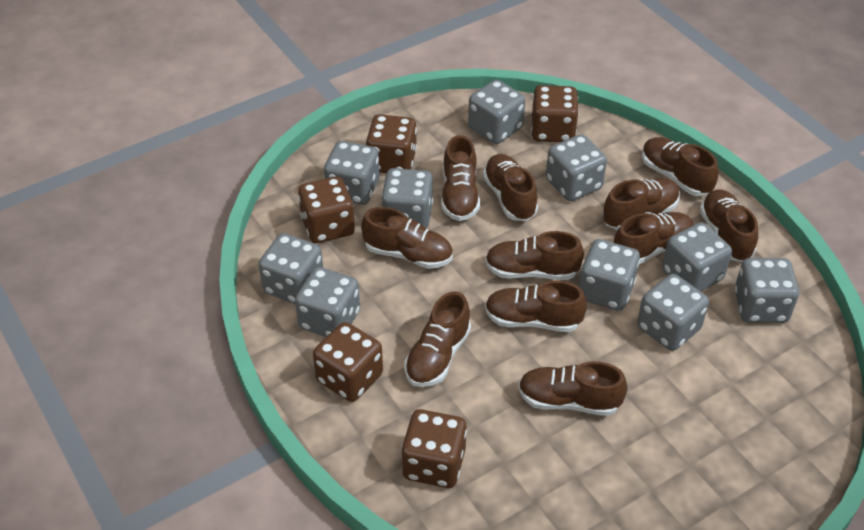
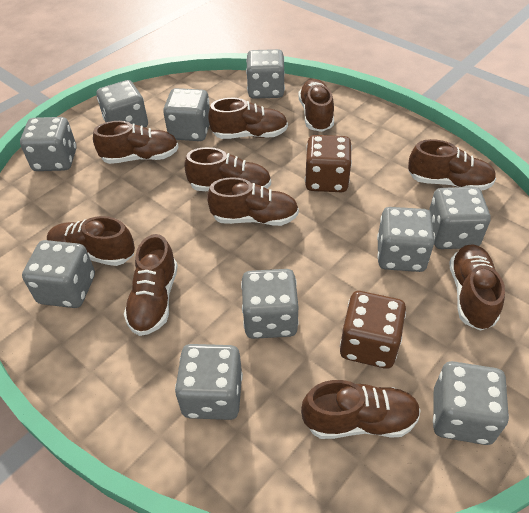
brown dice: 5 -> 2
brown shoe: 11 -> 10

